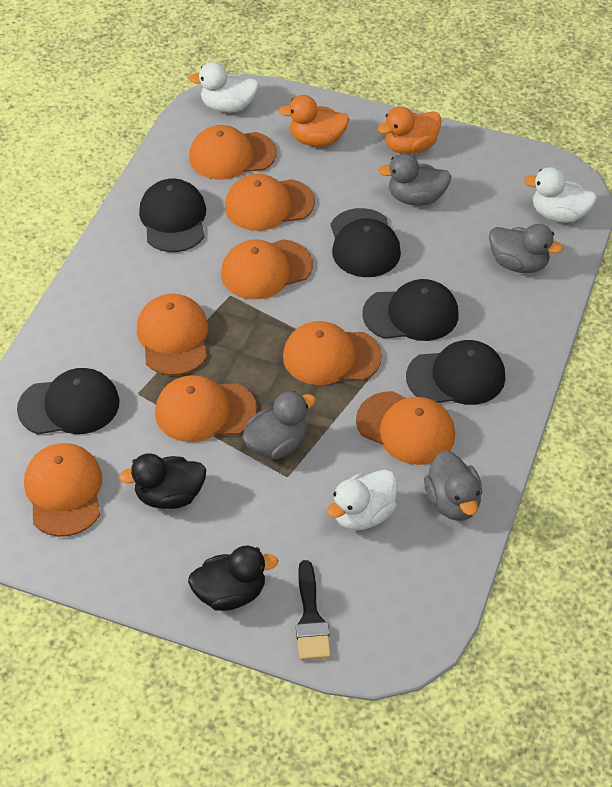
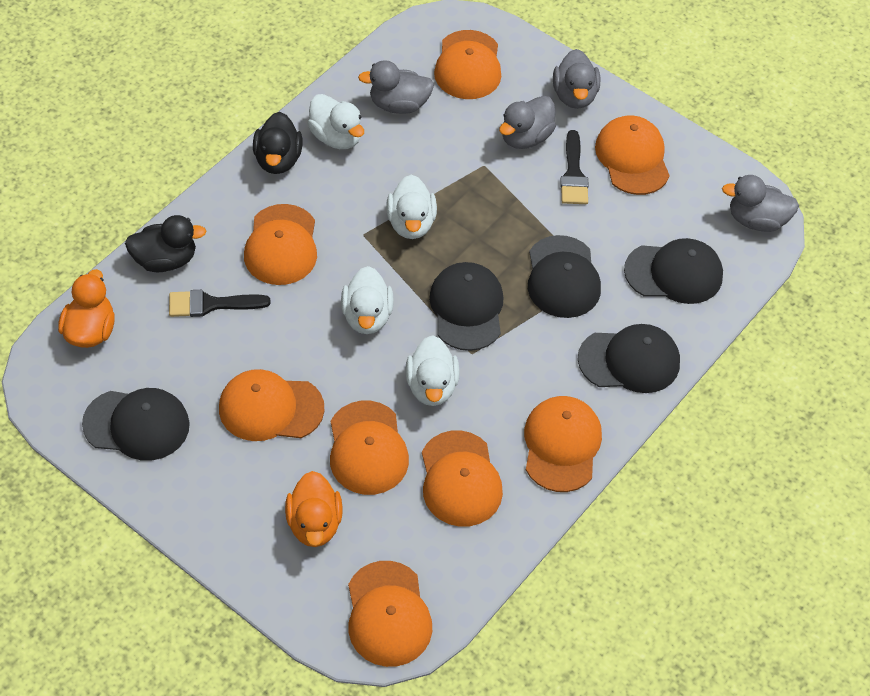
black brush: 1 -> 2
white duck: 3 -> 4

